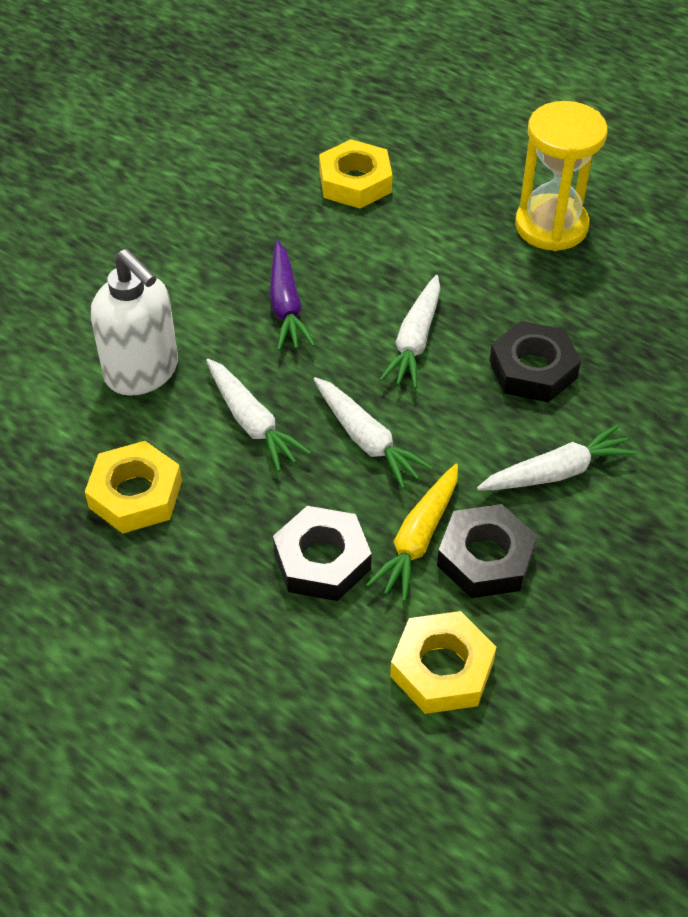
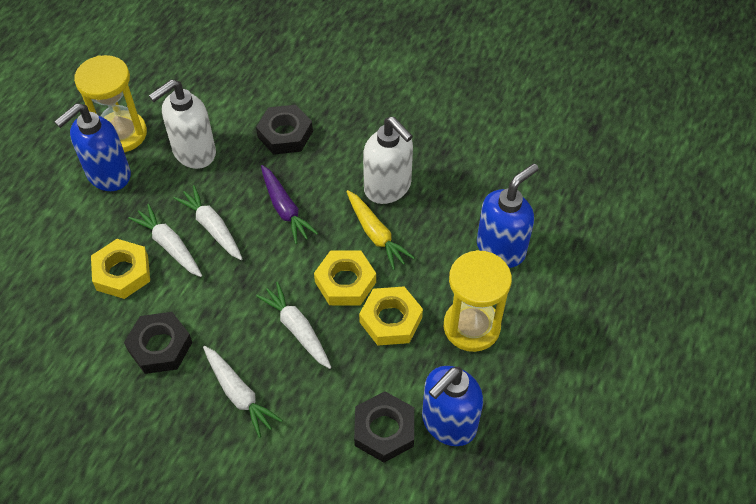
blue soap dispenser: 0 -> 3
white soap dispenser: 1 -> 2
yellow hourglass: 1 -> 2

